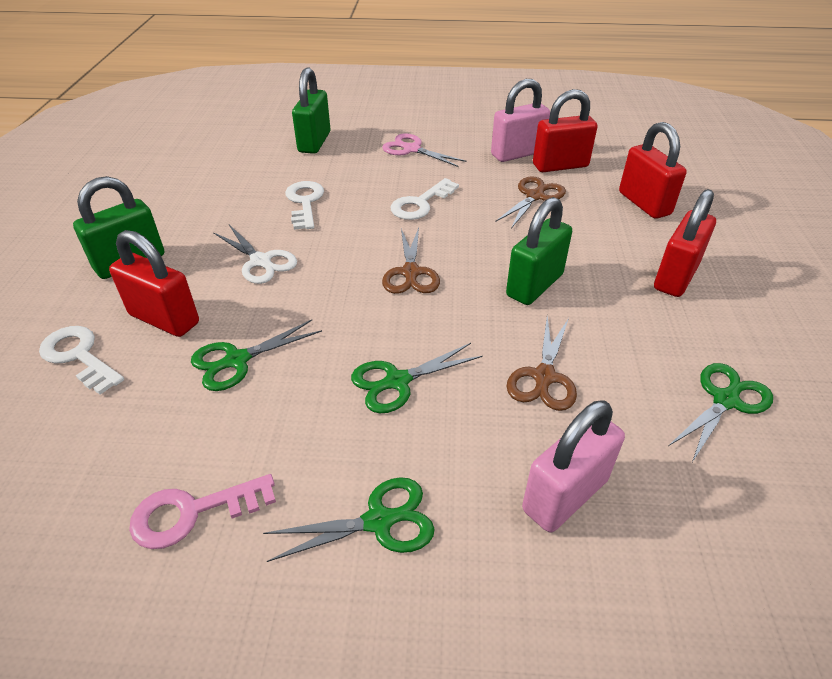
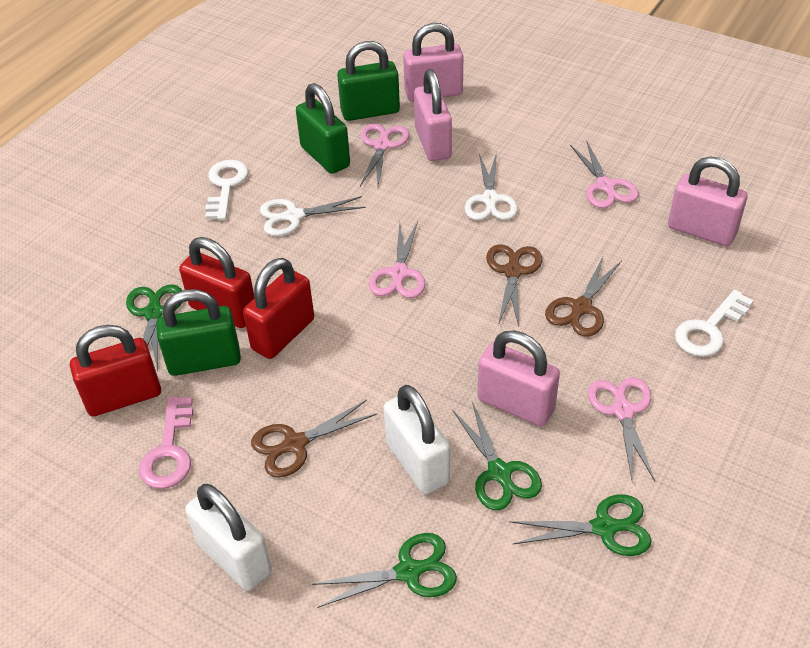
pink padlock: 2 -> 4
pink scissors: 1 -> 4
red padlock: 4 -> 3
white key: 3 -> 2
white padlock: 0 -> 2
white scissors: 1 -> 2

